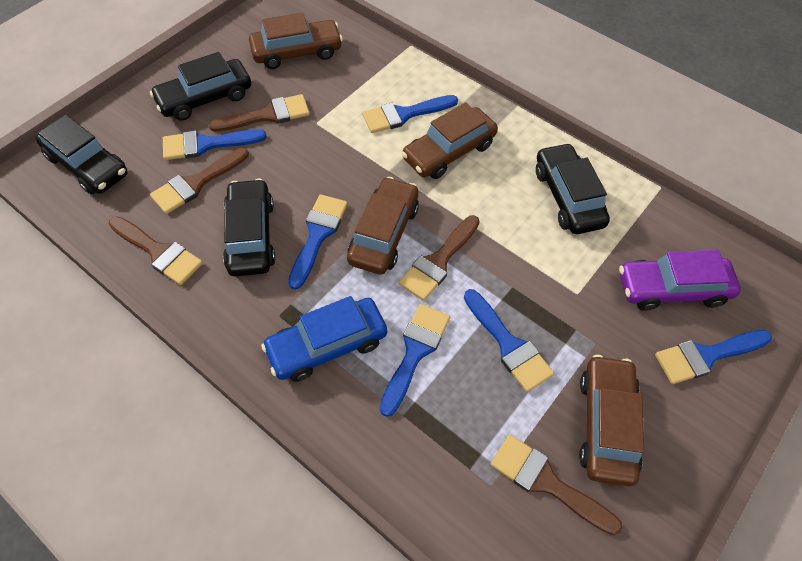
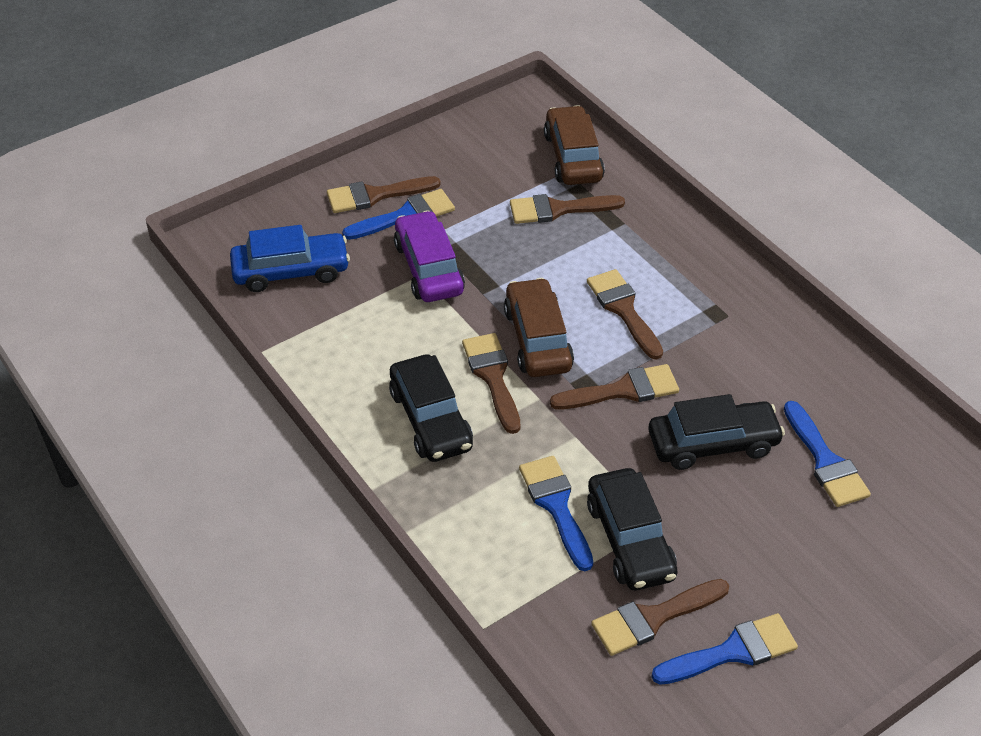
black car: 4 -> 3
blue brush: 6 -> 4
brown brush: 5 -> 6
brown car: 4 -> 2

